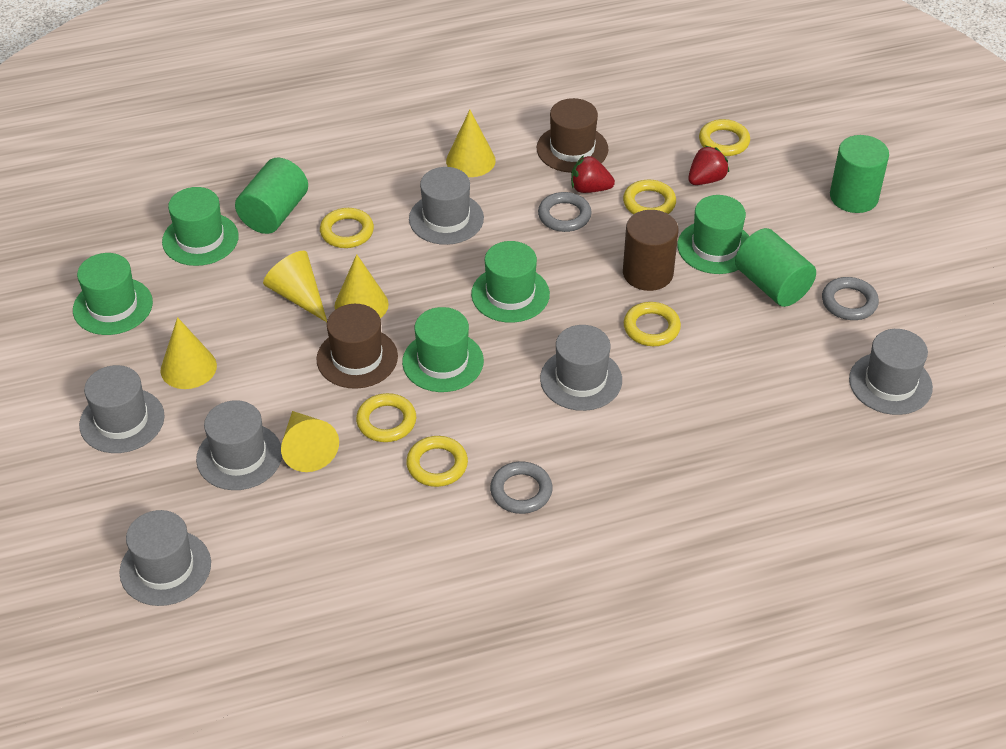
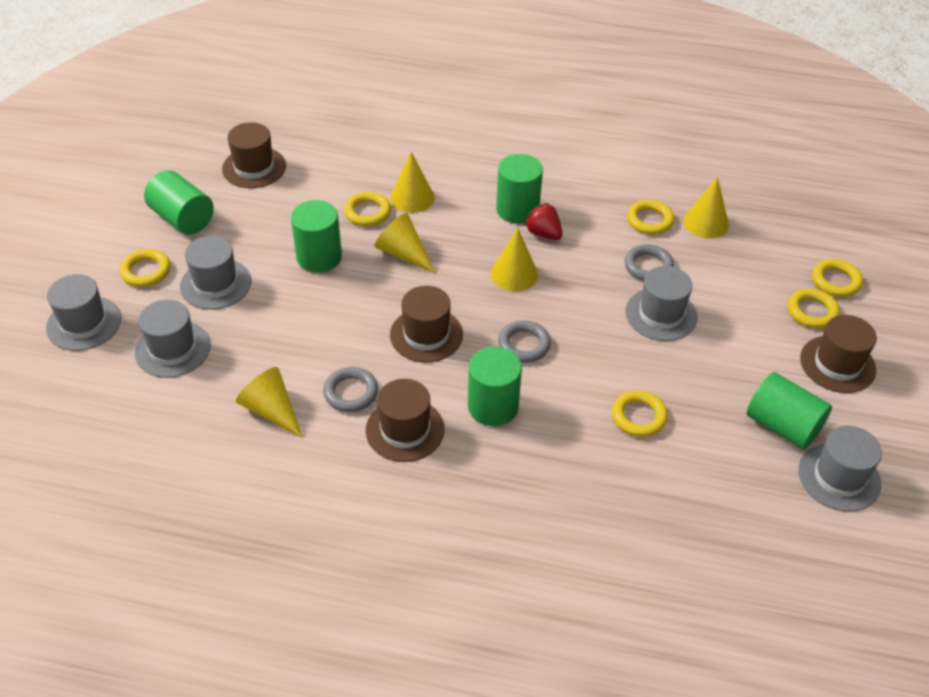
brown cylinder: 1 -> 0
brown hat: 2 -> 4
green cylinder: 3 -> 5
green hat: 5 -> 0
grey hat: 6 -> 5
red strawberry: 2 -> 1

